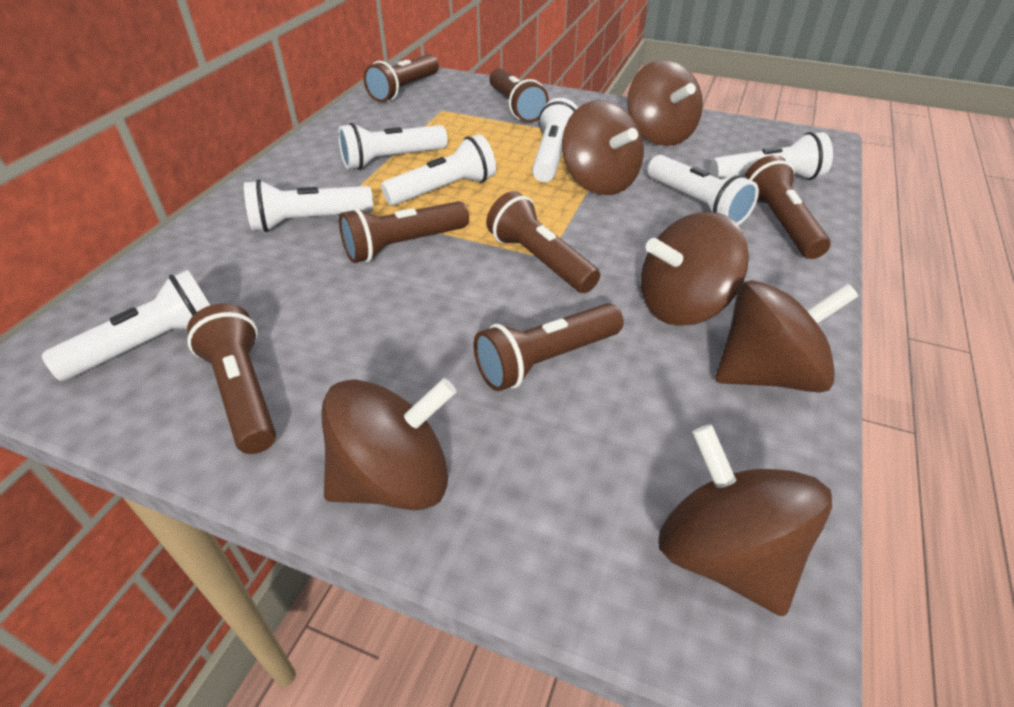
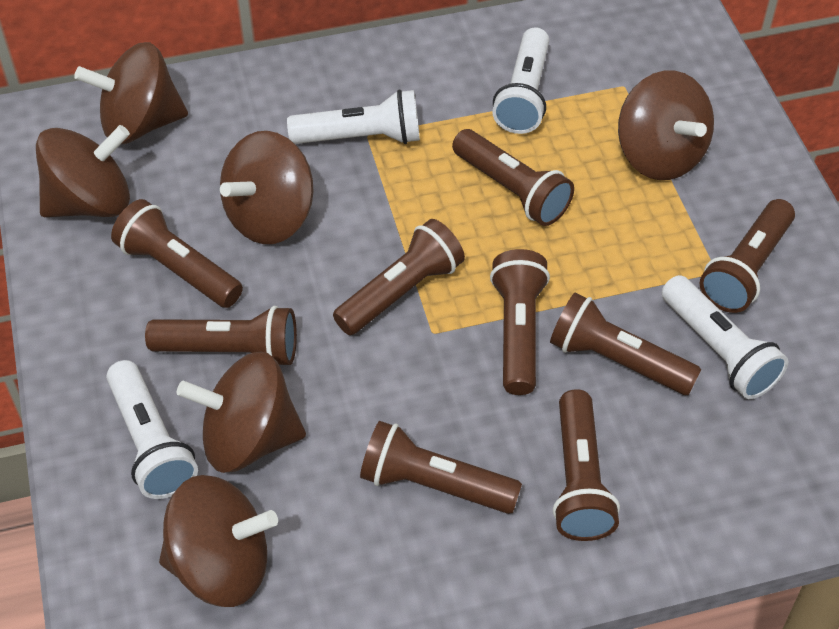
brown flashlight: 7 -> 9
white flashlight: 7 -> 4

